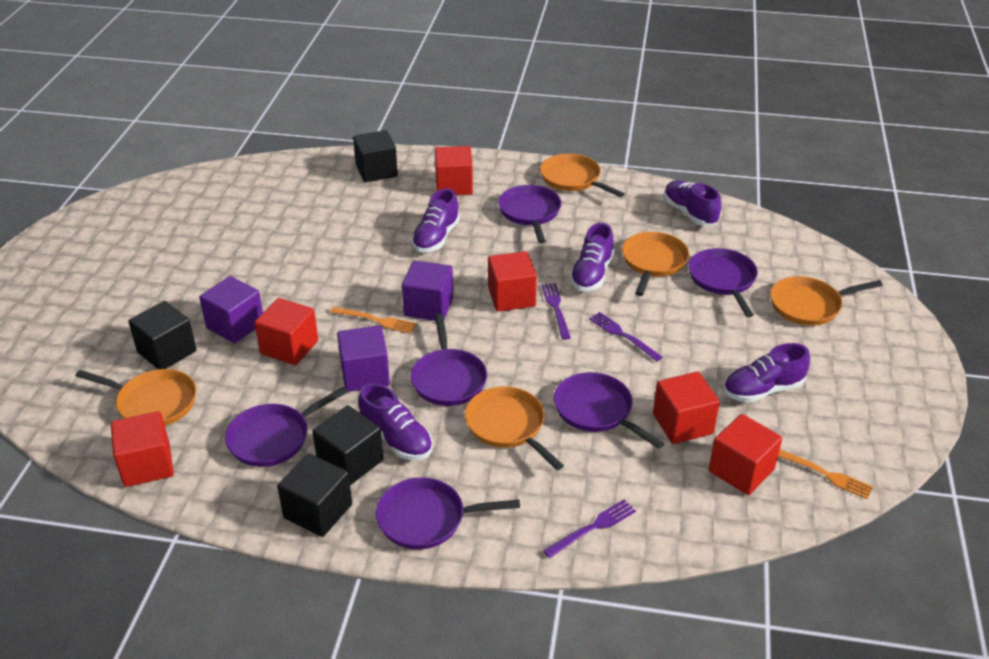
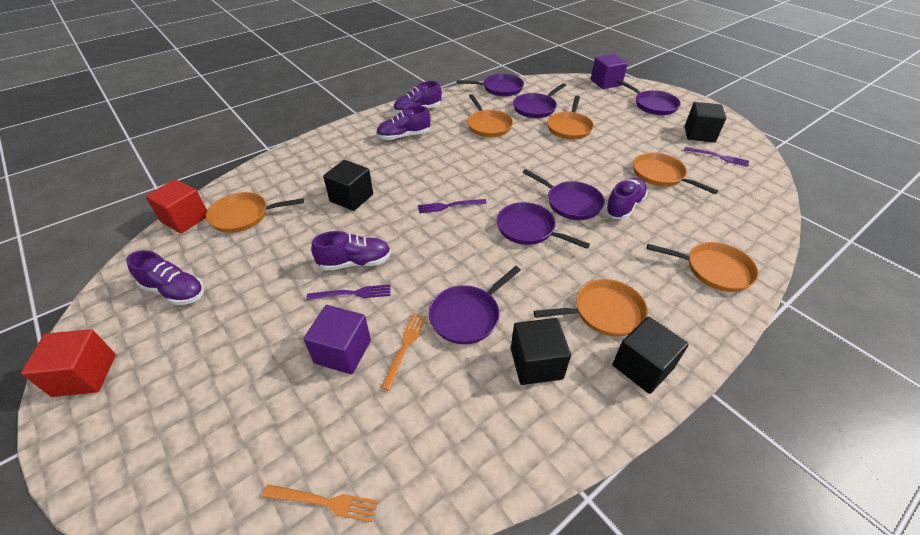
orange pan: 5 -> 6
purple cube: 3 -> 2
red cube: 6 -> 2

